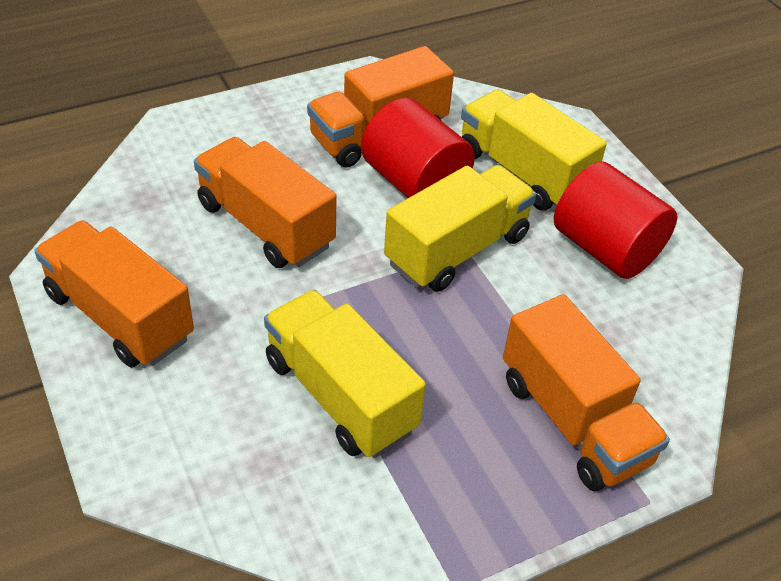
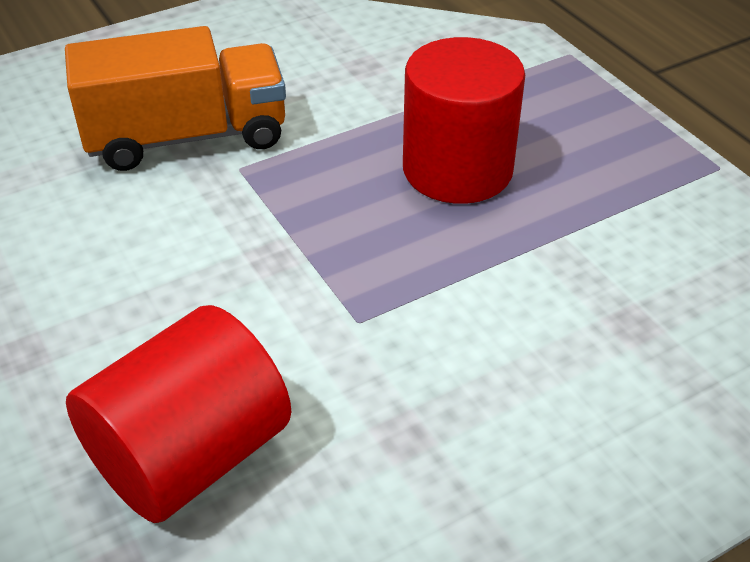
orange truck: 4 -> 1
yellow truck: 3 -> 0

